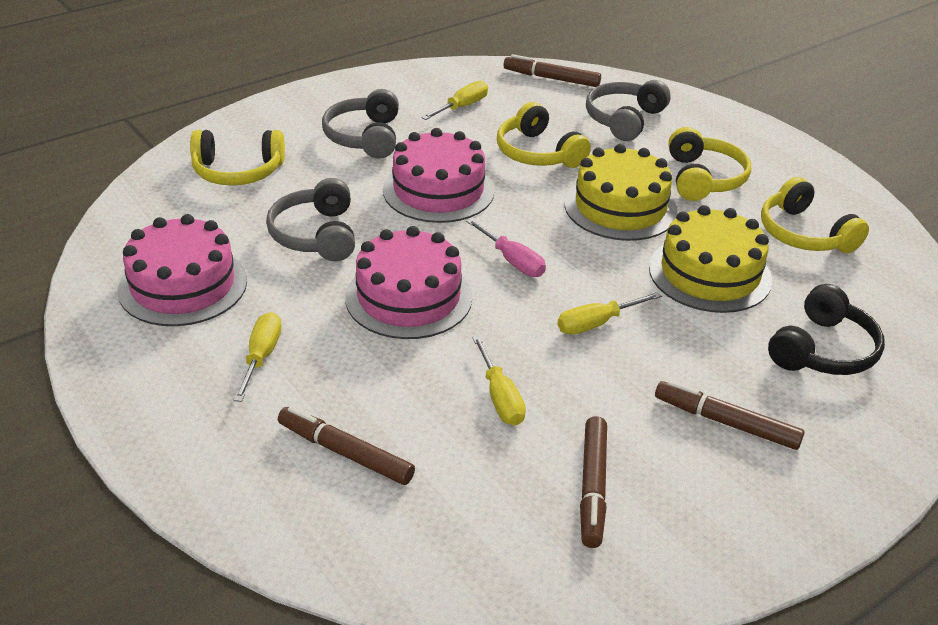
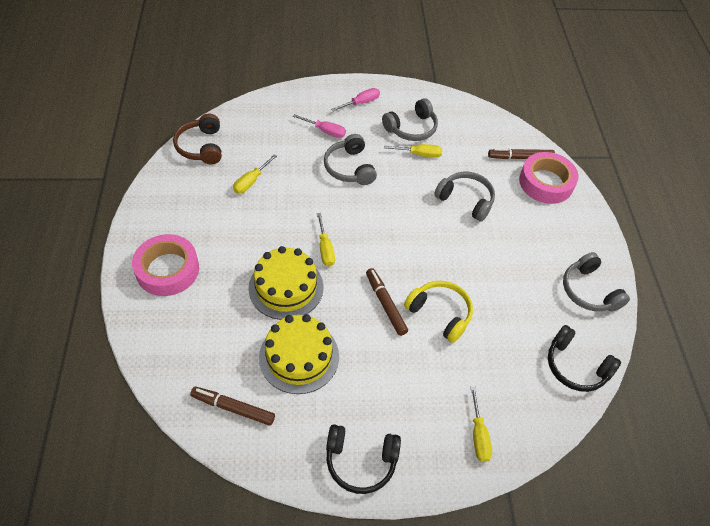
black headphones: 1 -> 2
brown headphones: 0 -> 1
brown marker: 4 -> 3
grey headphones: 3 -> 4
pink cake: 3 -> 0
pink screwdriver: 1 -> 2
pink tape: 0 -> 2
yellow headphones: 4 -> 1

